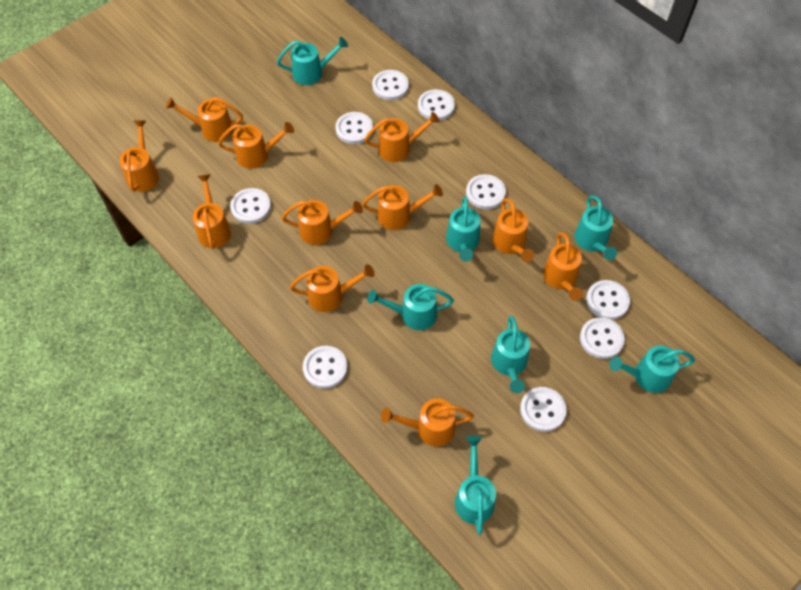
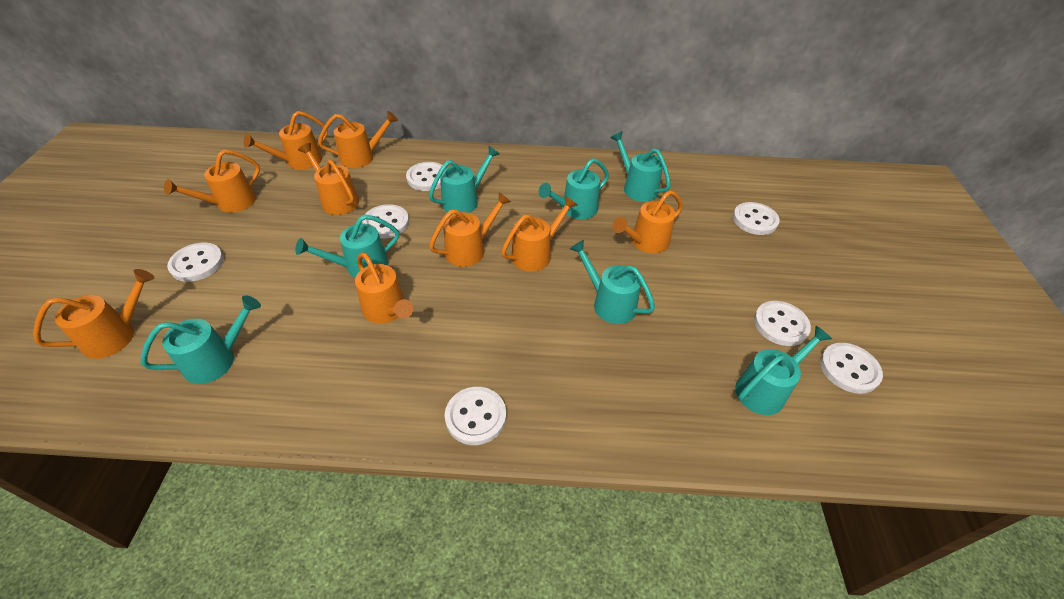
orange watering can: 11 -> 9
white button: 9 -> 7

